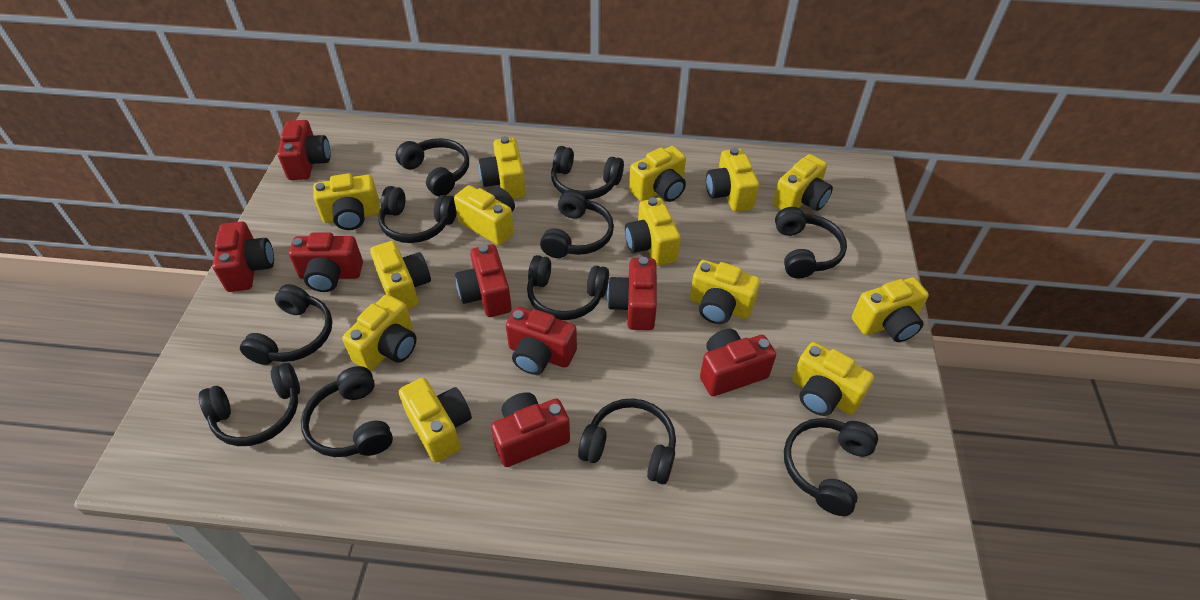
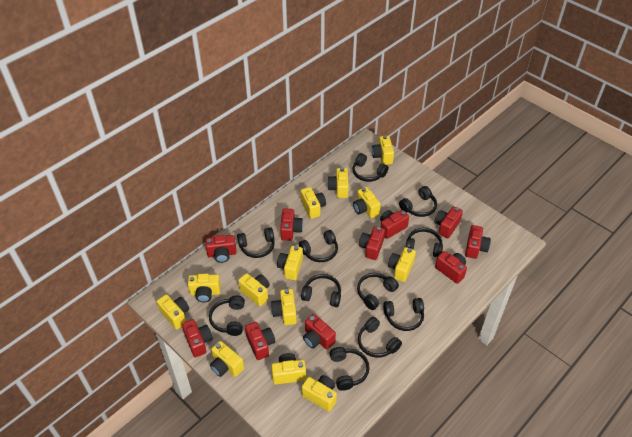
red camera: 8 -> 10

